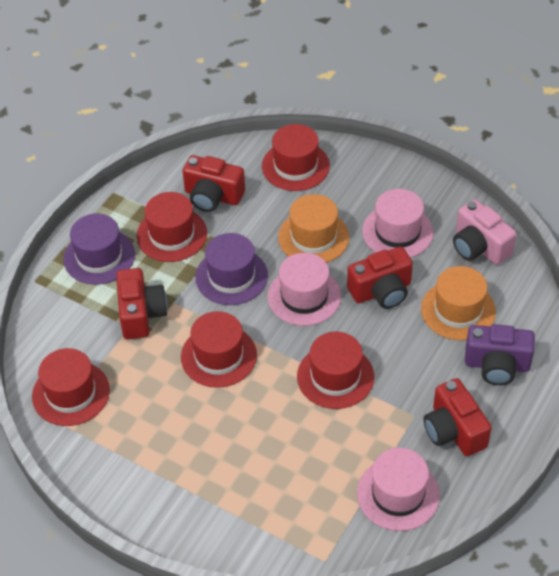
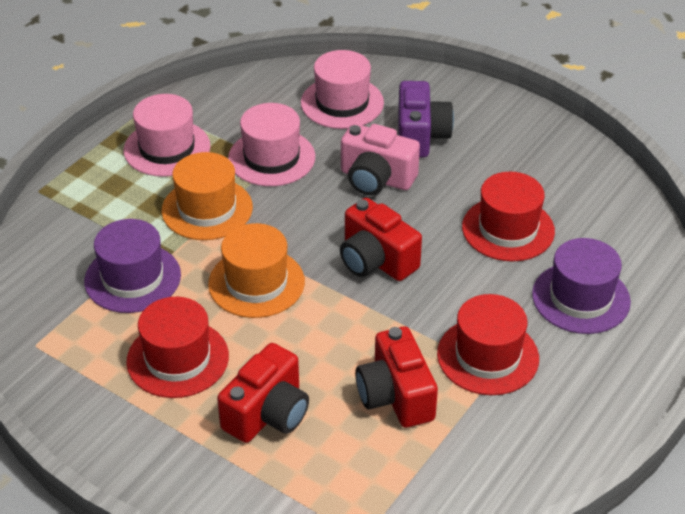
red camera: 4 -> 3
red hat: 5 -> 3

